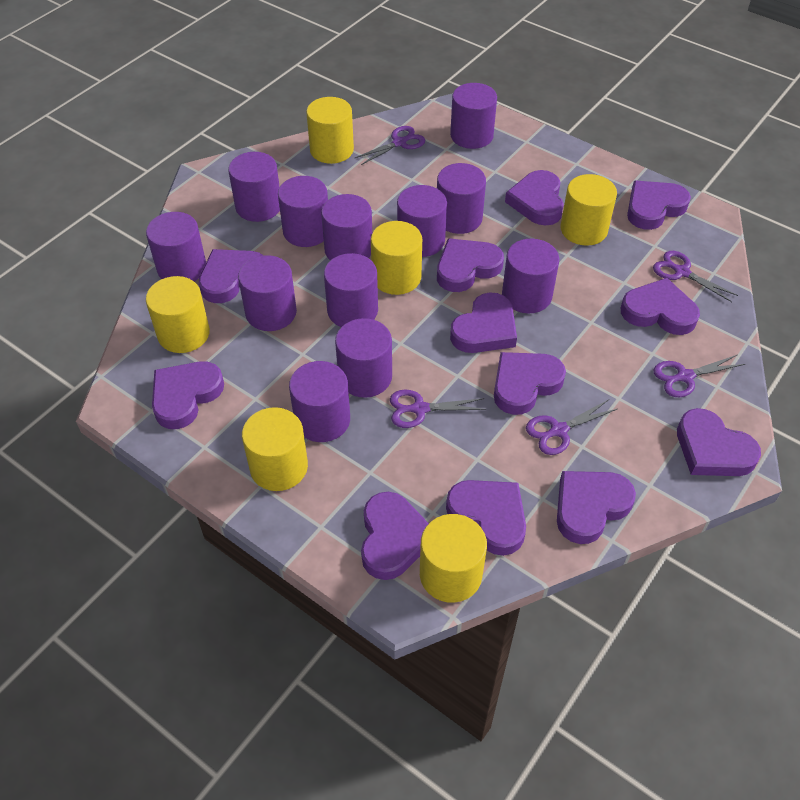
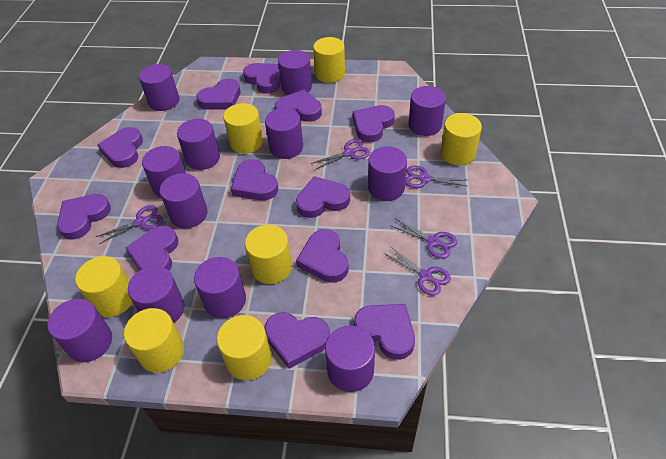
yellow cylinder: 6 -> 7

